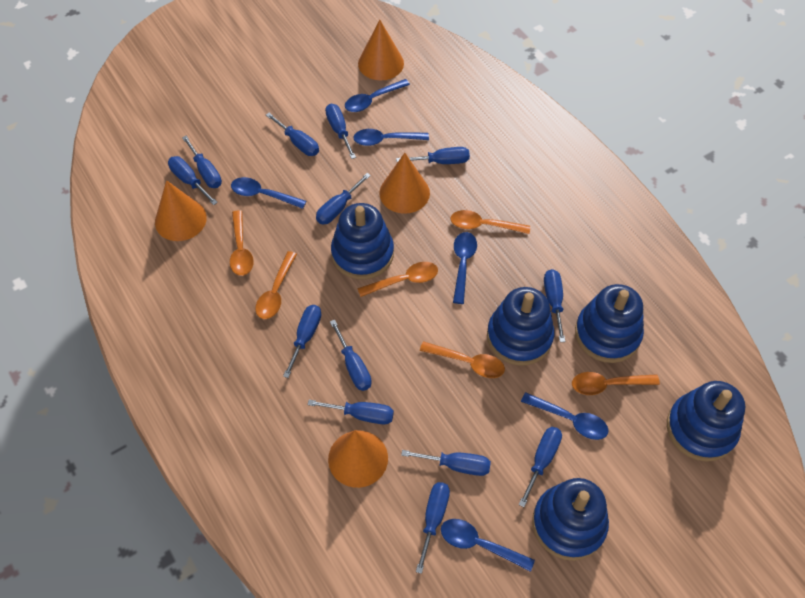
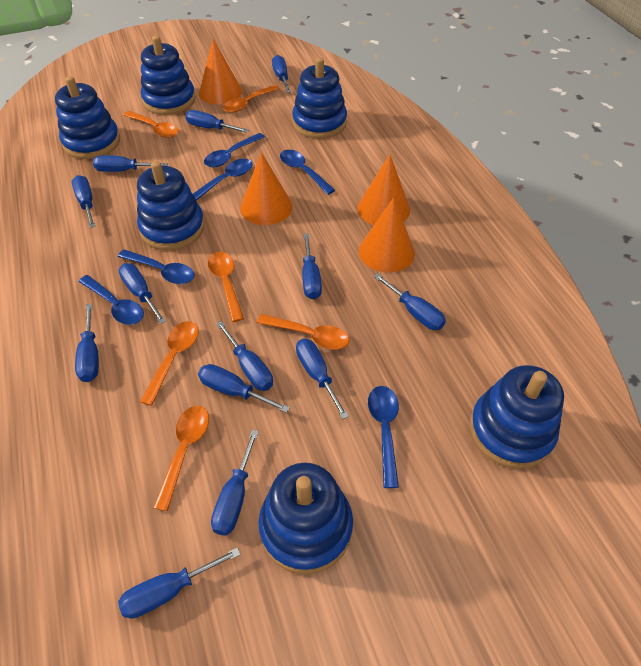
blue stacking toy: 5 -> 6

